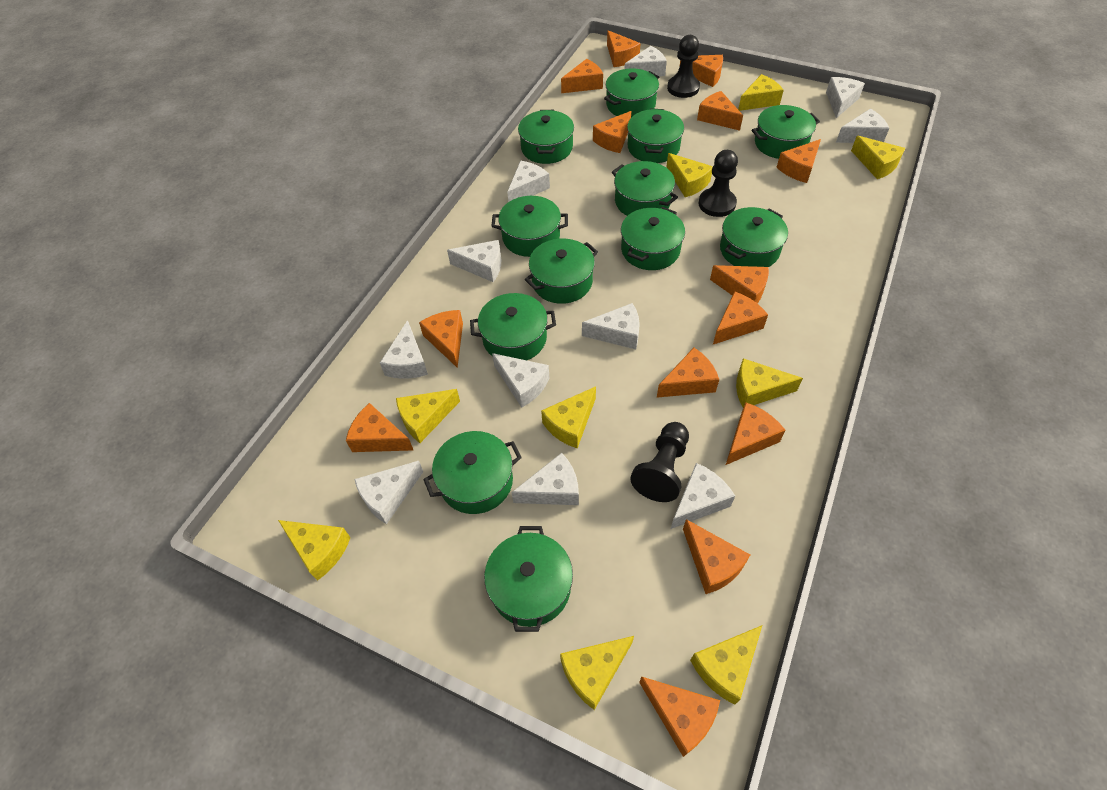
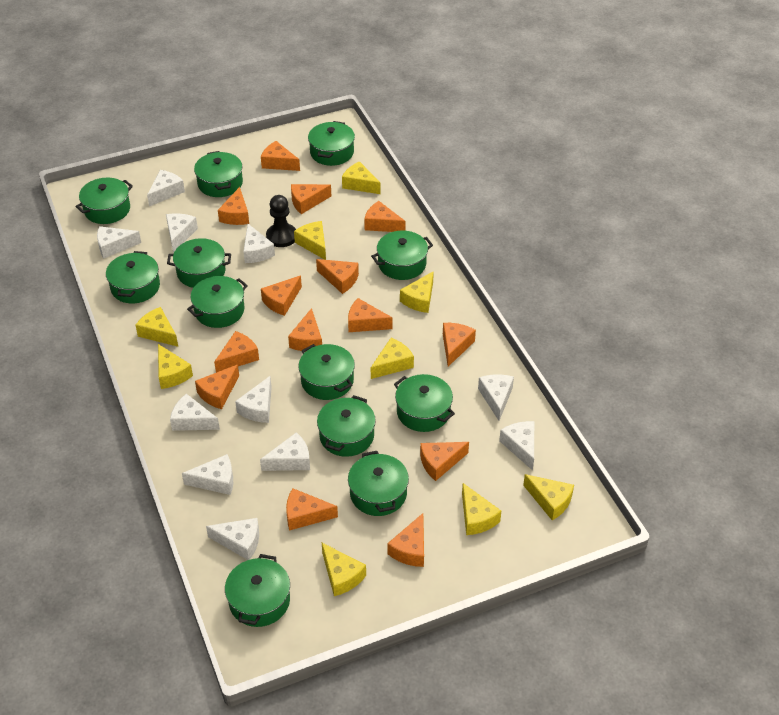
black pawn: 3 -> 1

